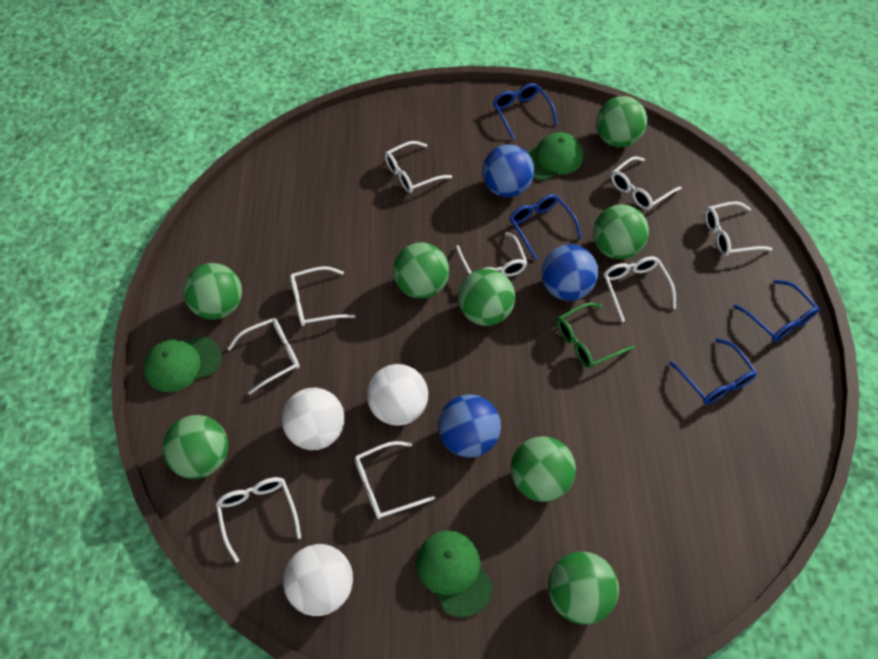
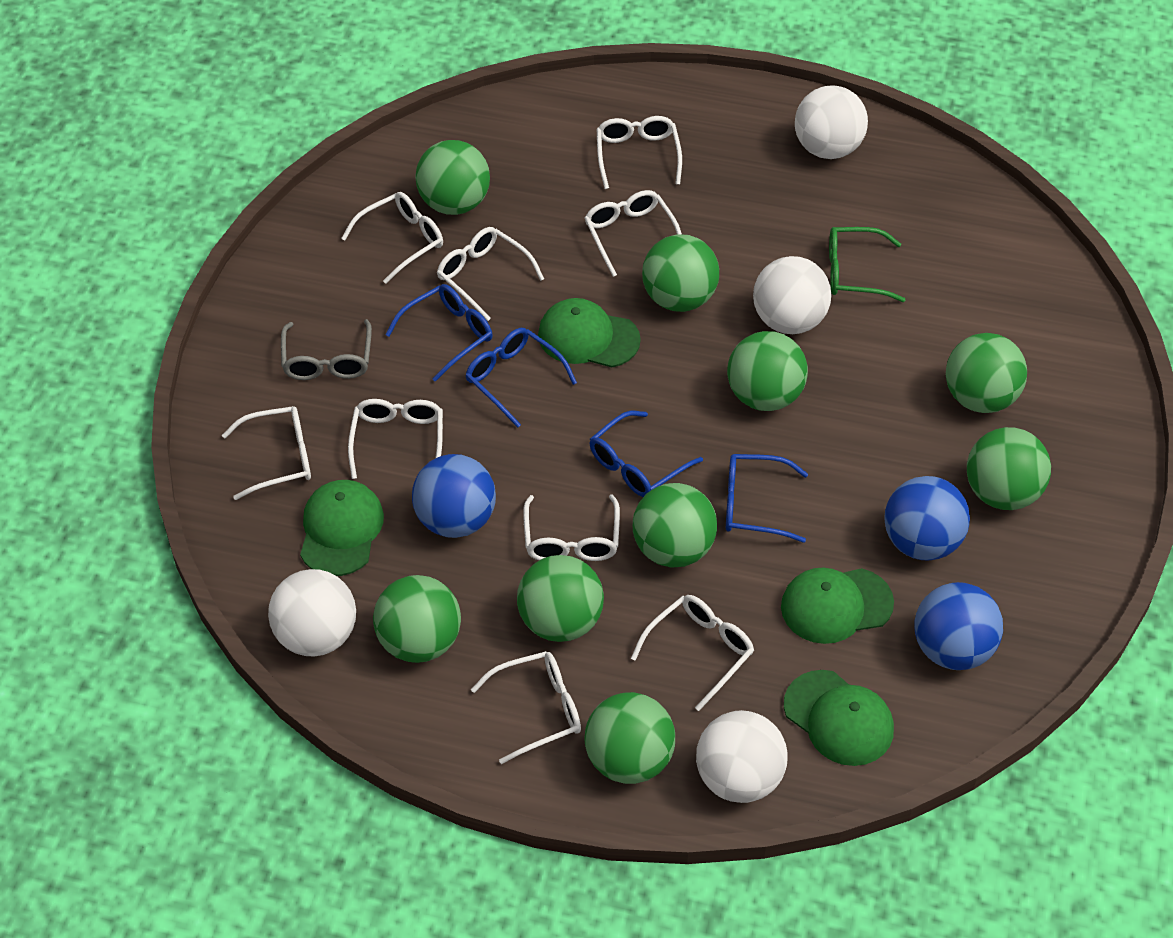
green ball: 8 -> 9
green cap: 3 -> 4
grey glasses: 0 -> 1
white ball: 3 -> 4

